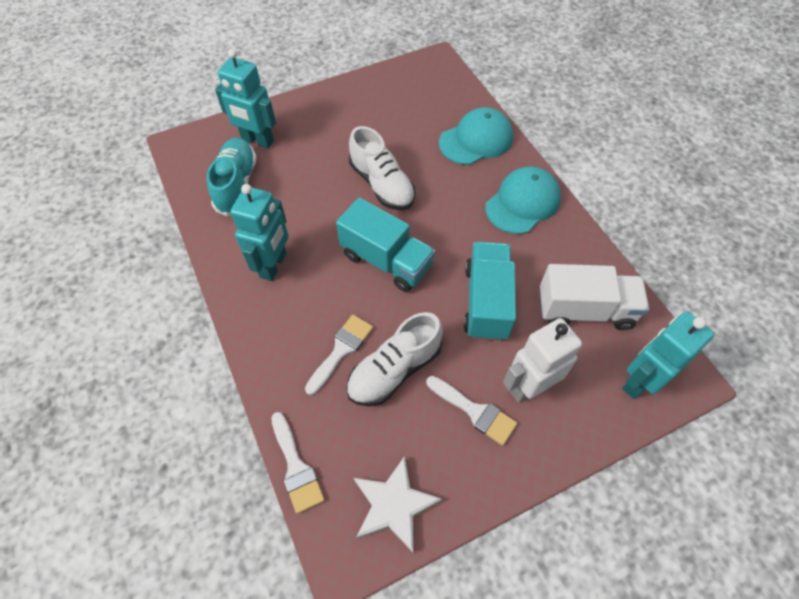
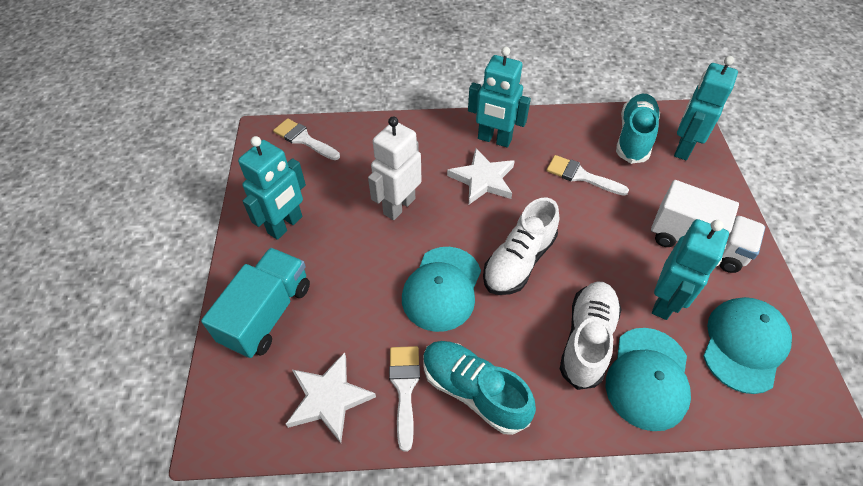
turquoise cap: 2 -> 3
turquoise robot: 3 -> 4
turquoise shoe: 1 -> 2
turquoise truck: 2 -> 1
white star: 1 -> 2

